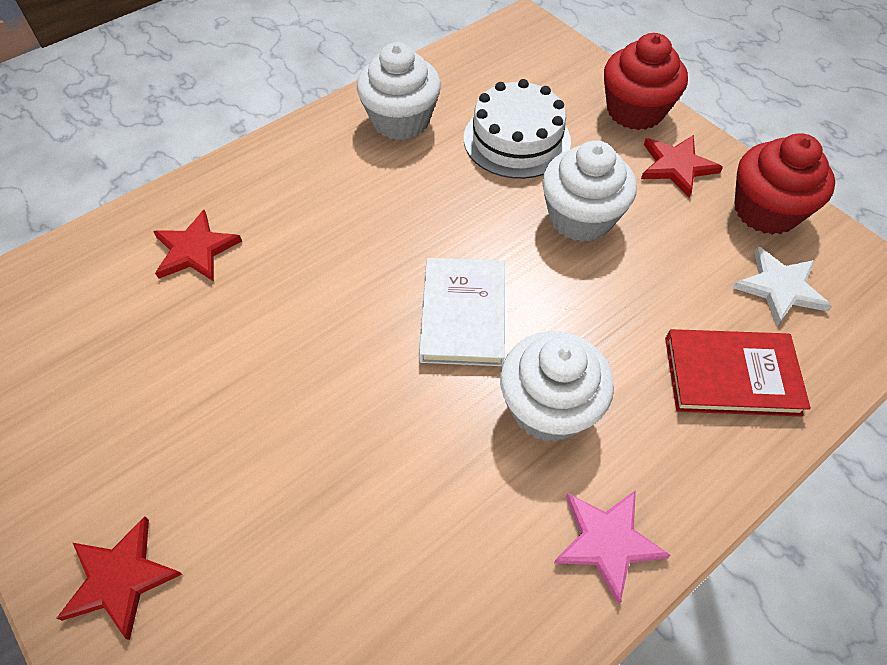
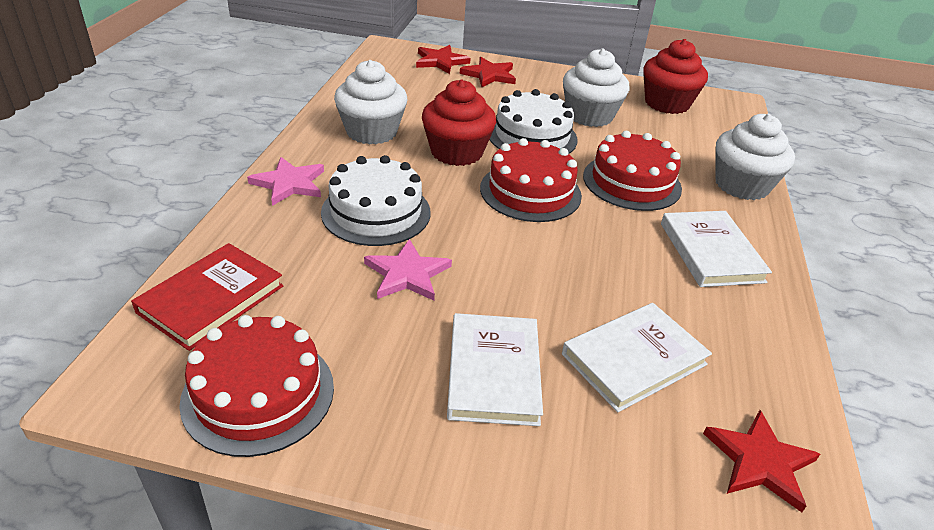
pink star: 1 -> 2
red cake: 0 -> 3
white book: 1 -> 3
white cake: 1 -> 2
white star: 1 -> 0

